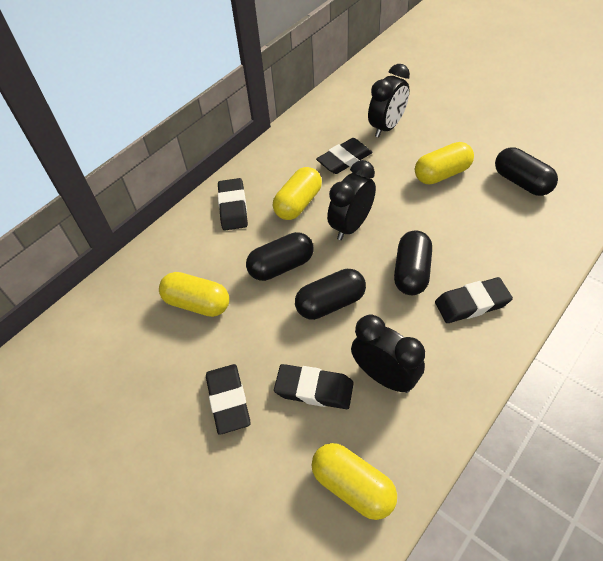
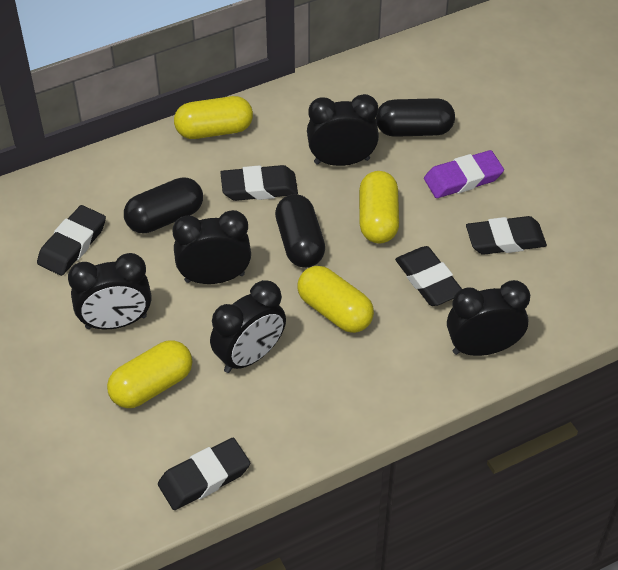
black capsule: 4 -> 3
black clock: 3 -> 5
purple eraser: 0 -> 1

